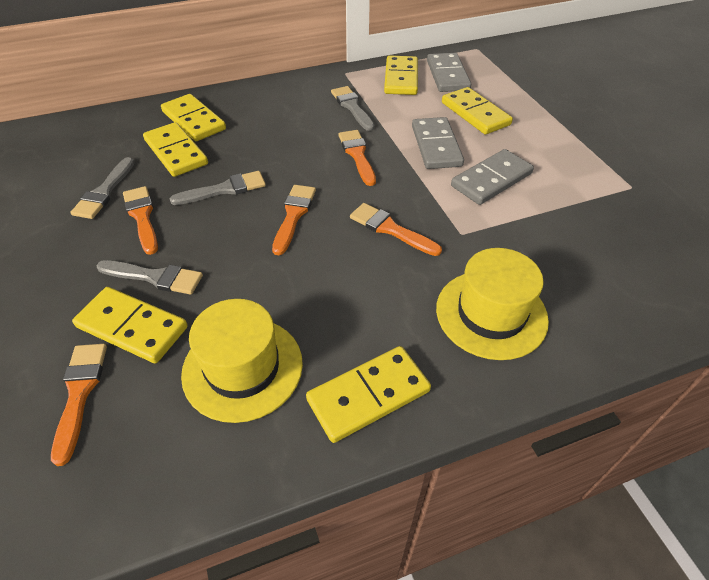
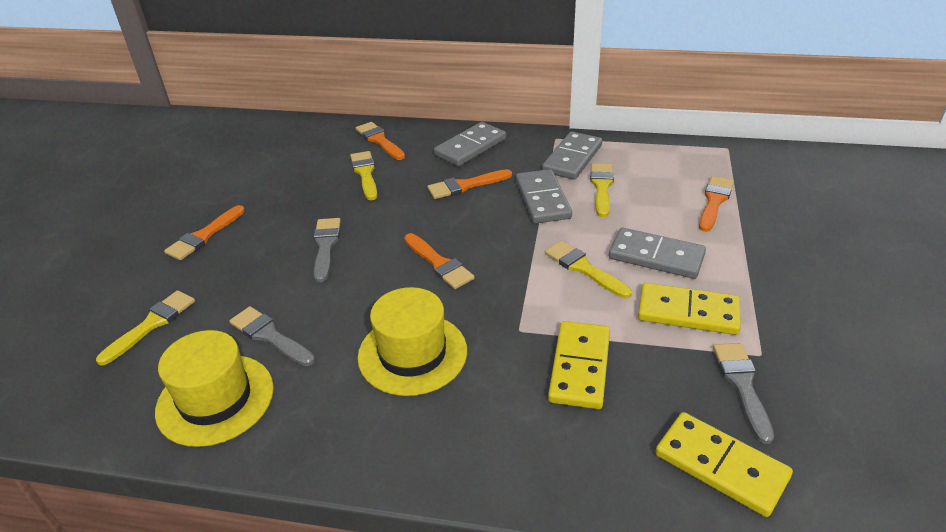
grey brush: 4 -> 3
grey domino: 3 -> 4
yellow brush: 0 -> 4
yellow domino: 6 -> 3

